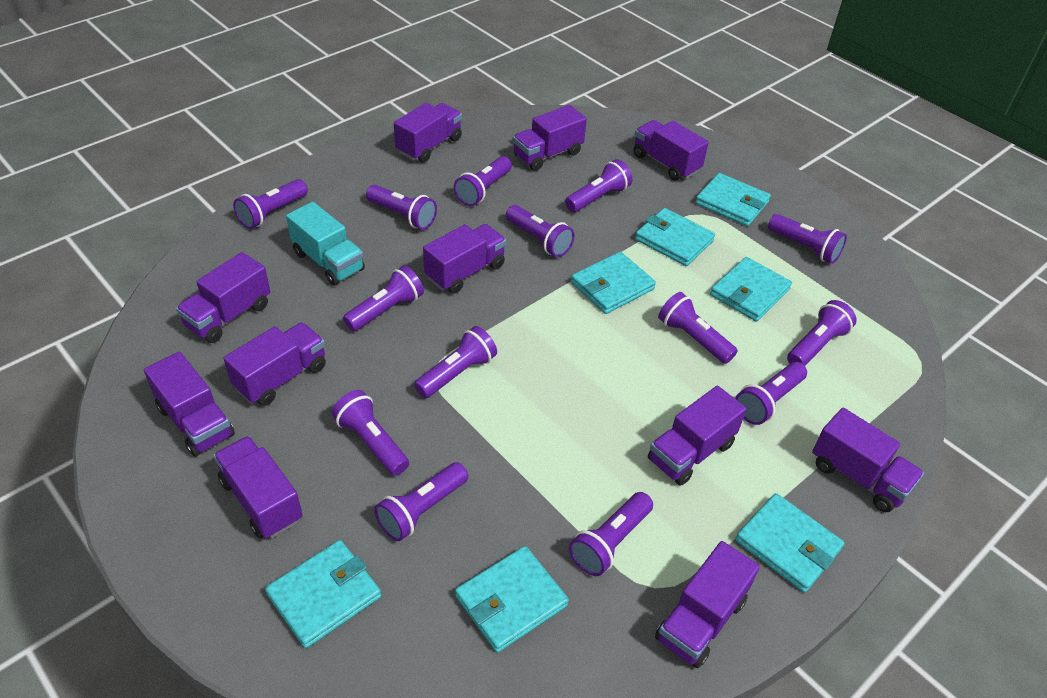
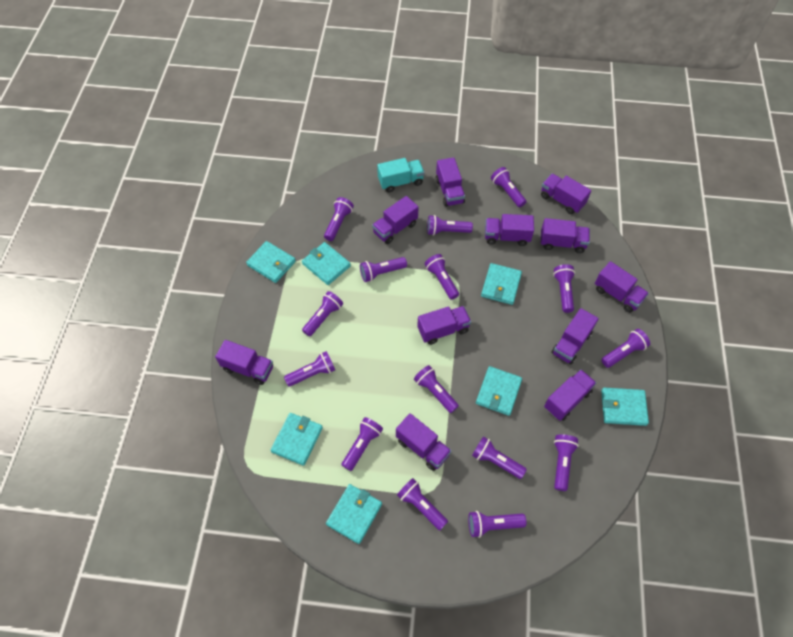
purple flashlight: 14 -> 15

